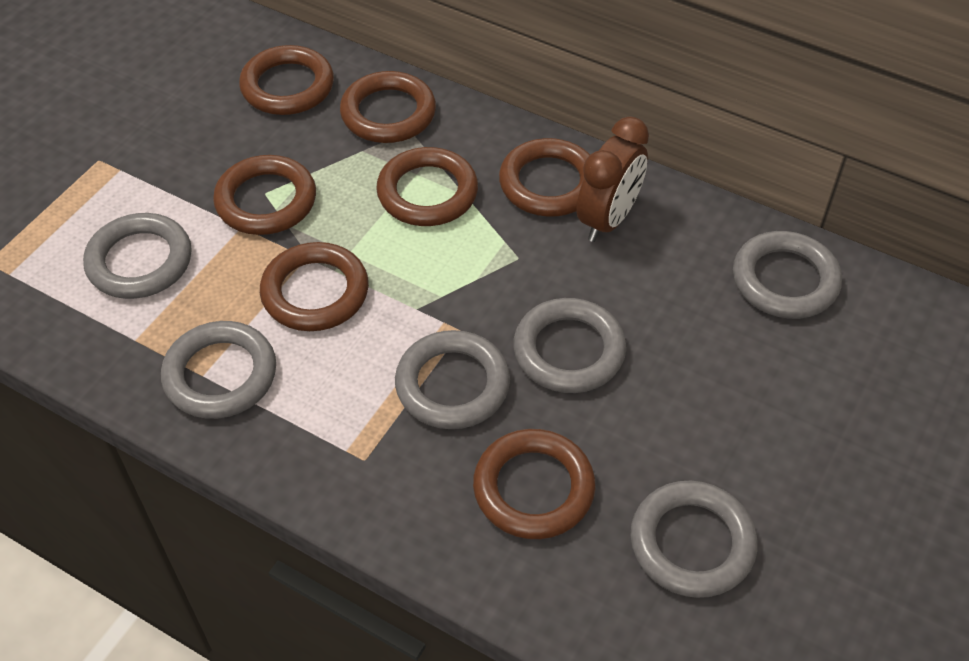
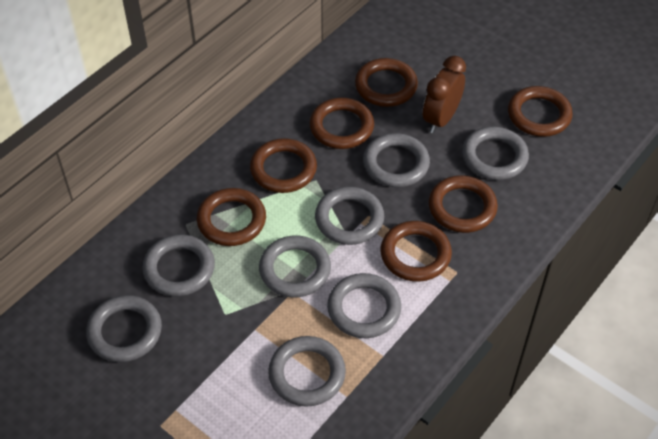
grey ring: 6 -> 8

